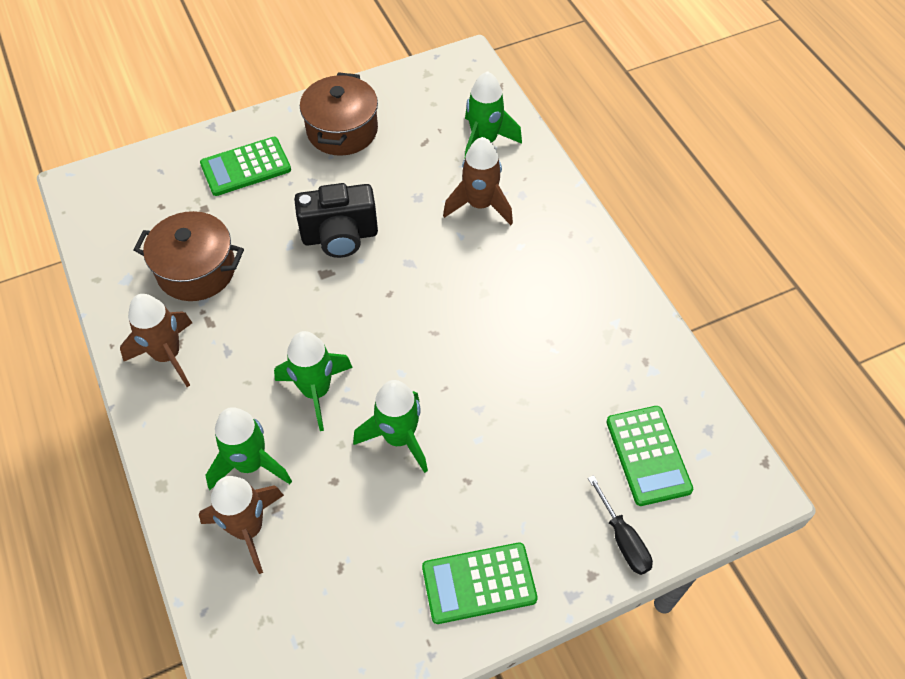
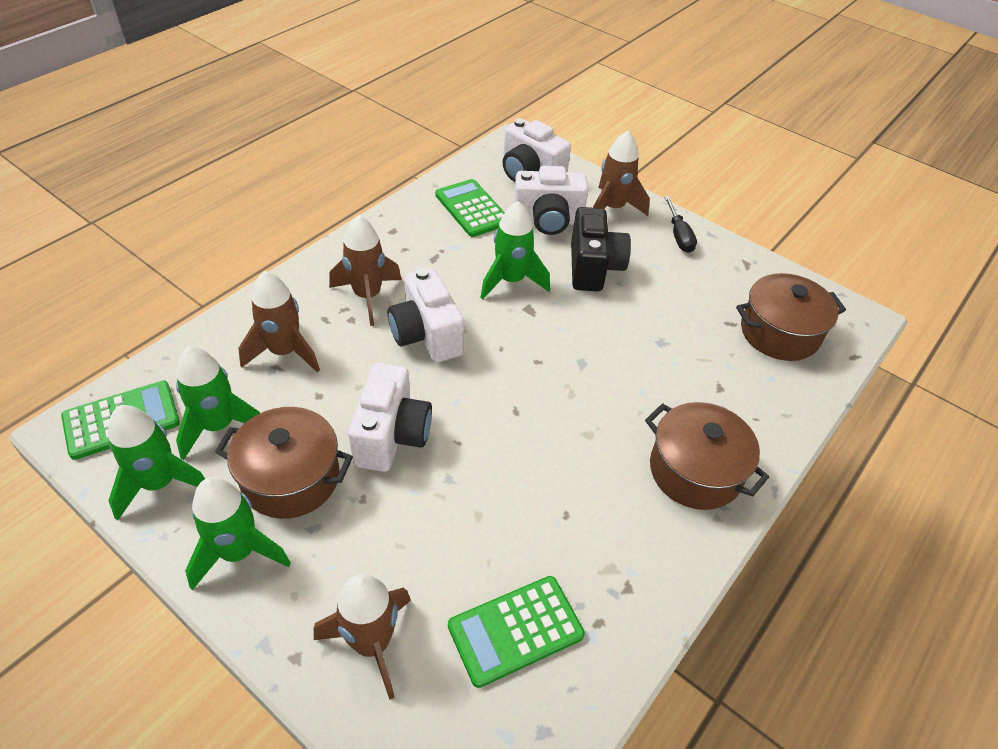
brown pot: 2 -> 3
brown rocket: 3 -> 4
white camera: 0 -> 4

